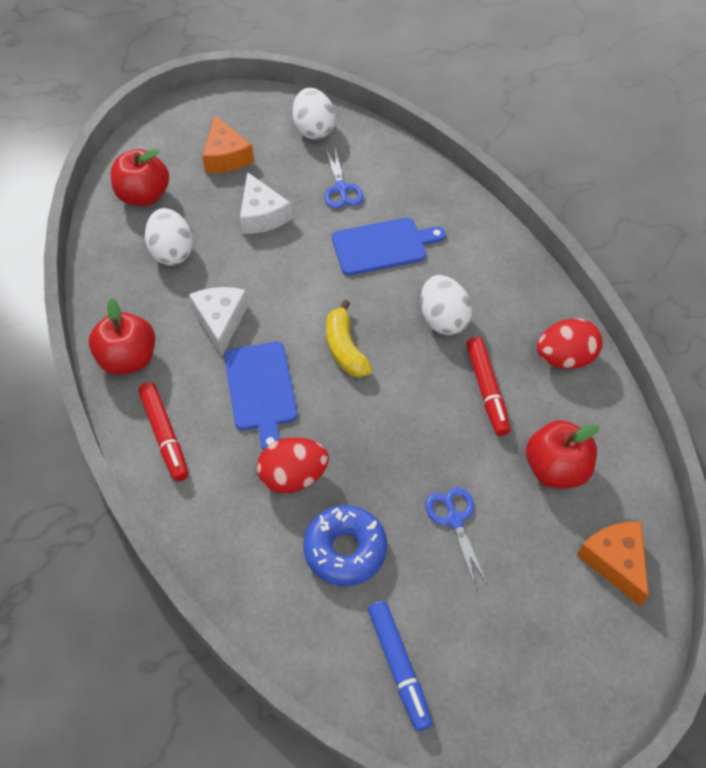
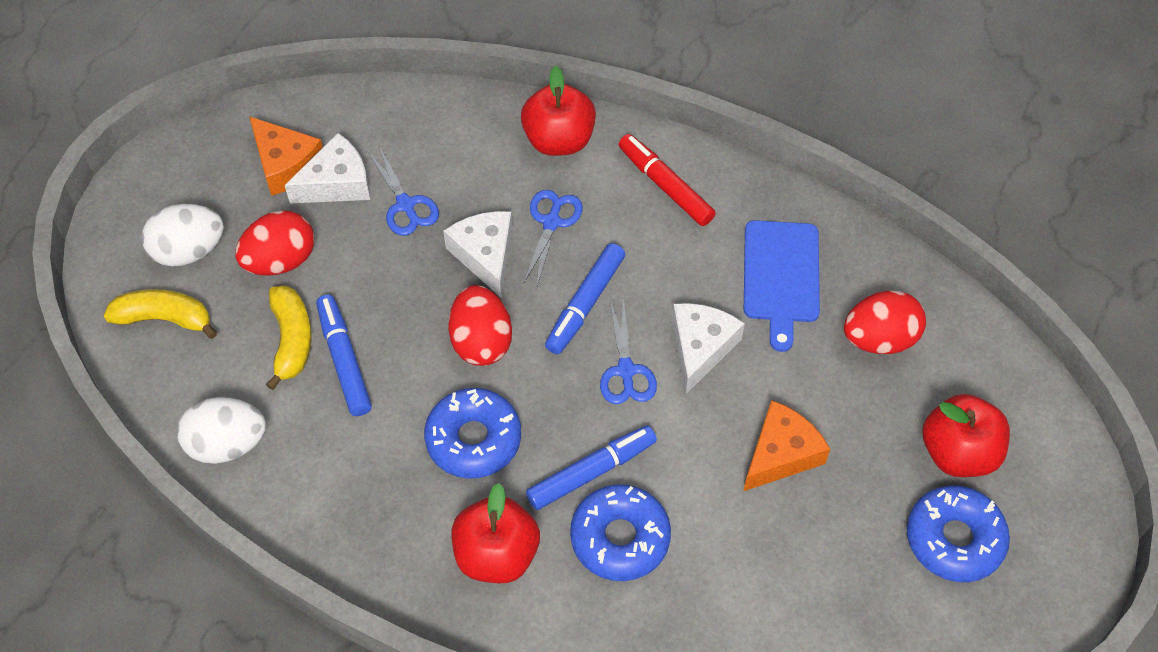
blue cutting board: 2 -> 1
blue donut: 1 -> 3
blue marker: 1 -> 3
blue scissors: 2 -> 3
red egg: 2 -> 3
red marker: 2 -> 1
white cheese: 2 -> 3
white egg: 3 -> 2
yellow banana: 1 -> 2

